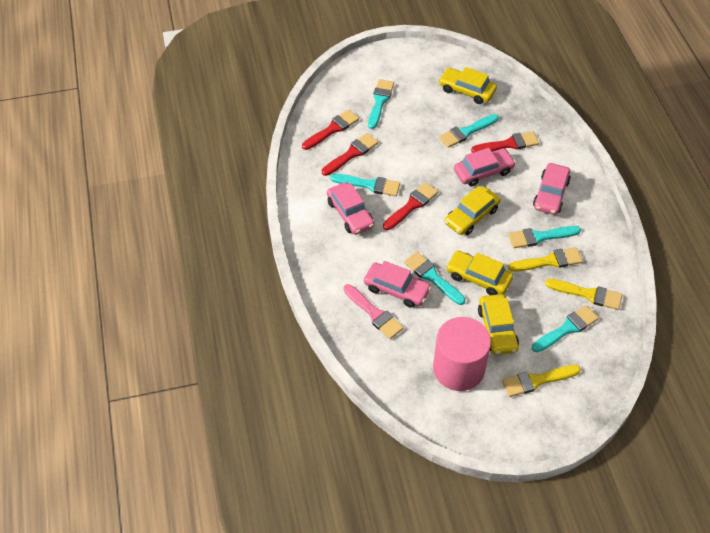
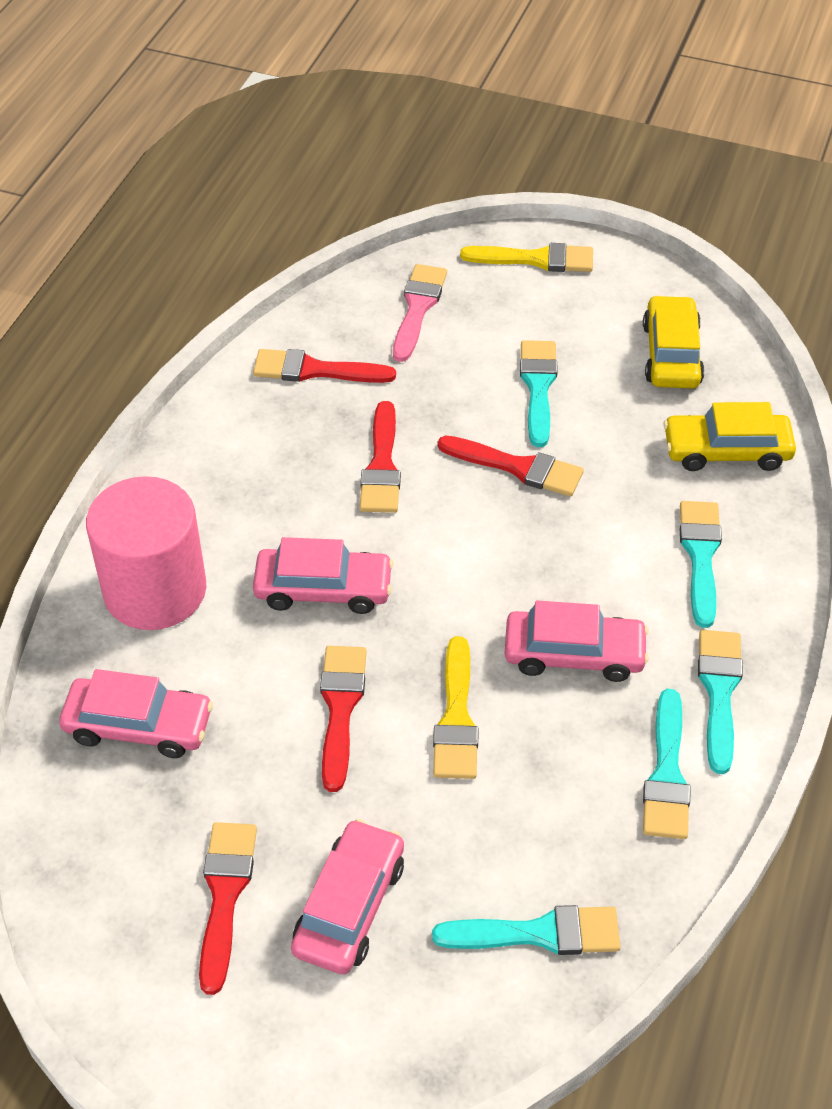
red brush: 4 -> 5
turquoise brush: 6 -> 5
yellow brush: 3 -> 2
yellow car: 4 -> 2

